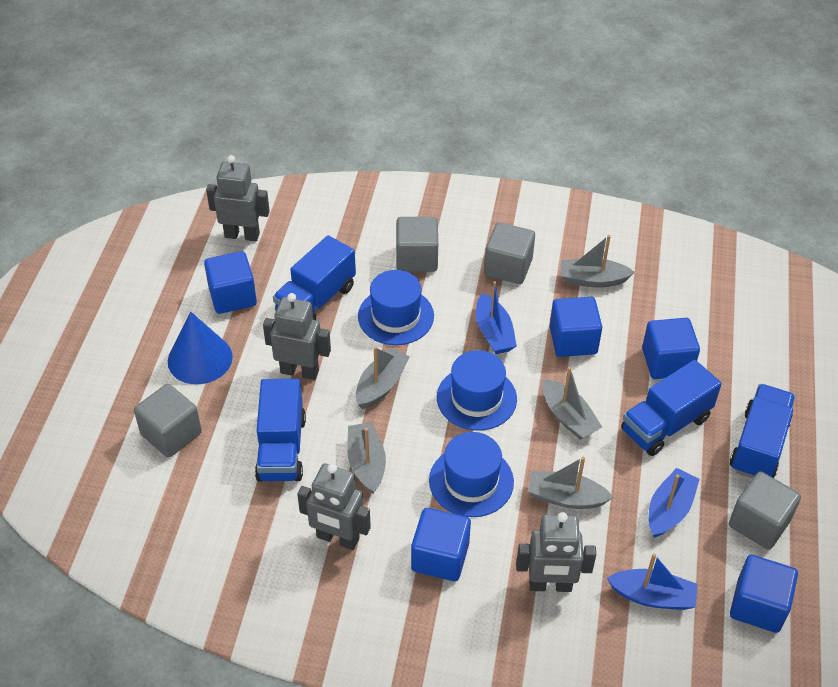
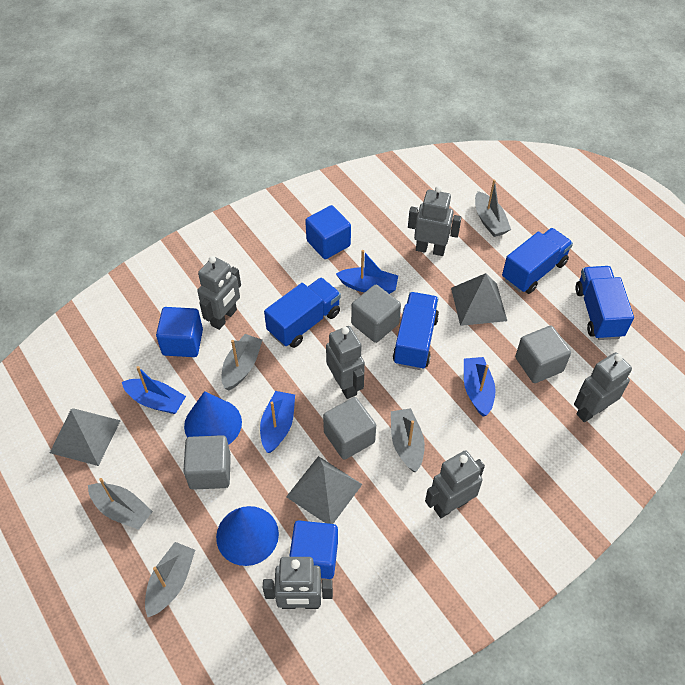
blue boat: 3 -> 4
blue cone: 1 -> 2
blue cube: 5 -> 3
blue hat: 3 -> 0
grey pyramid: 0 -> 3
grey robot: 4 -> 6

